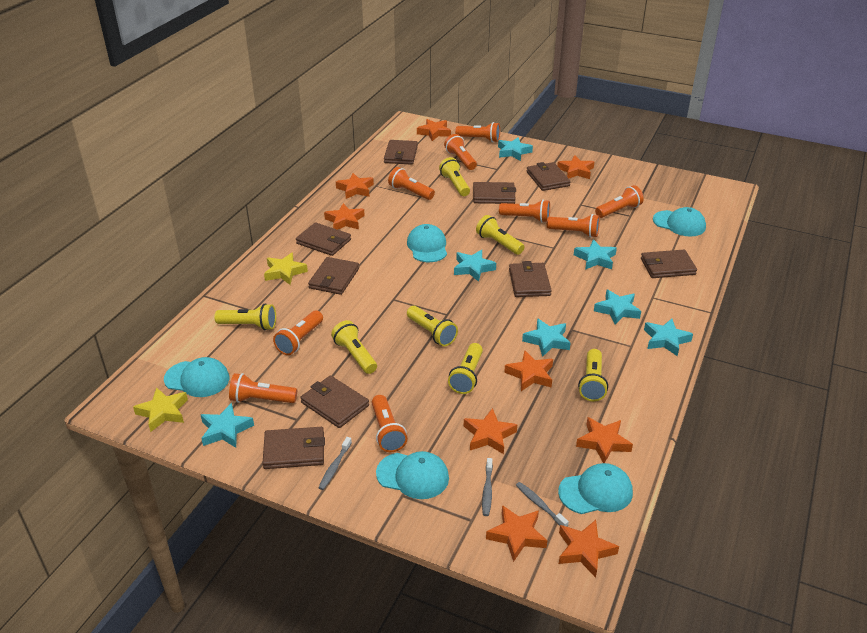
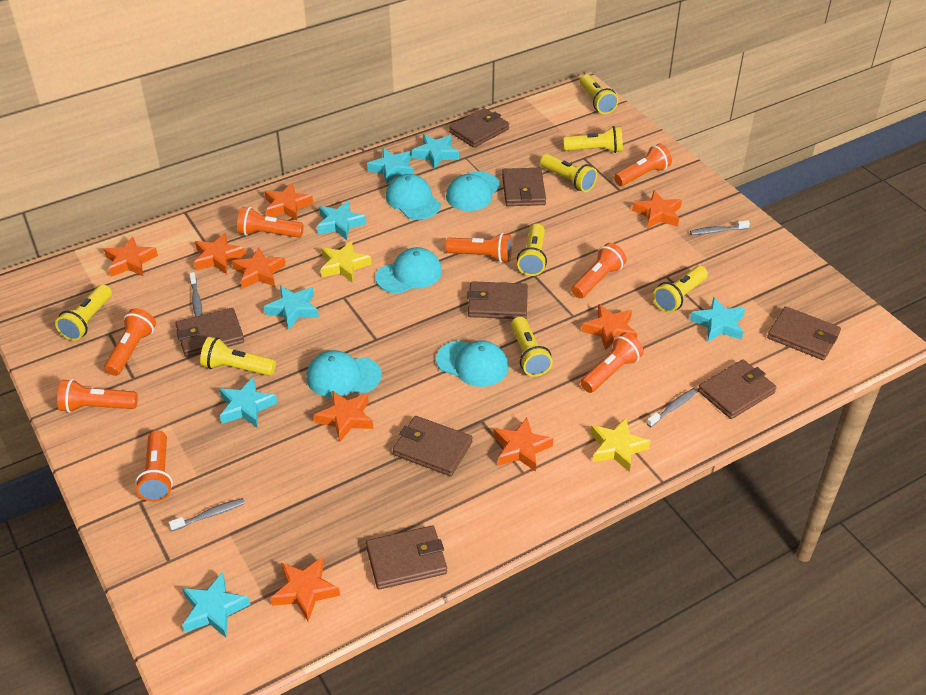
brown wallet: 9 -> 8
grey toothbrush: 3 -> 4
orange flashlight: 9 -> 8
yellow flashlight: 7 -> 8

